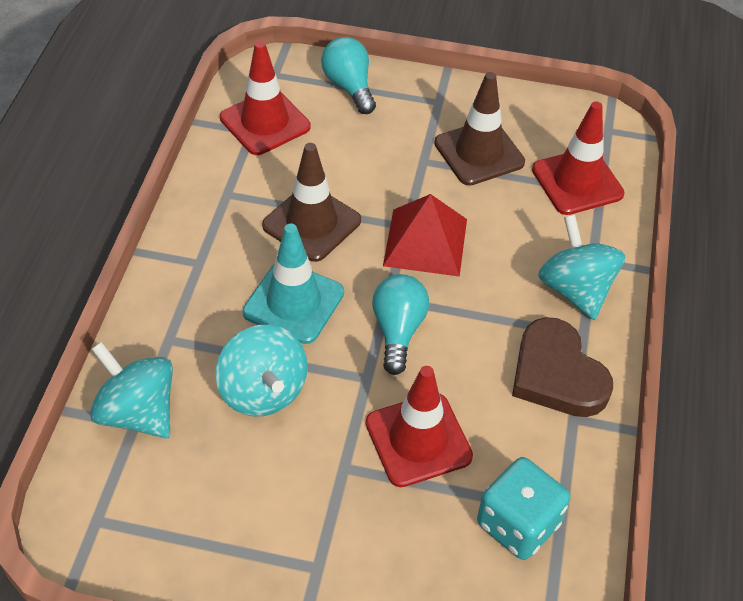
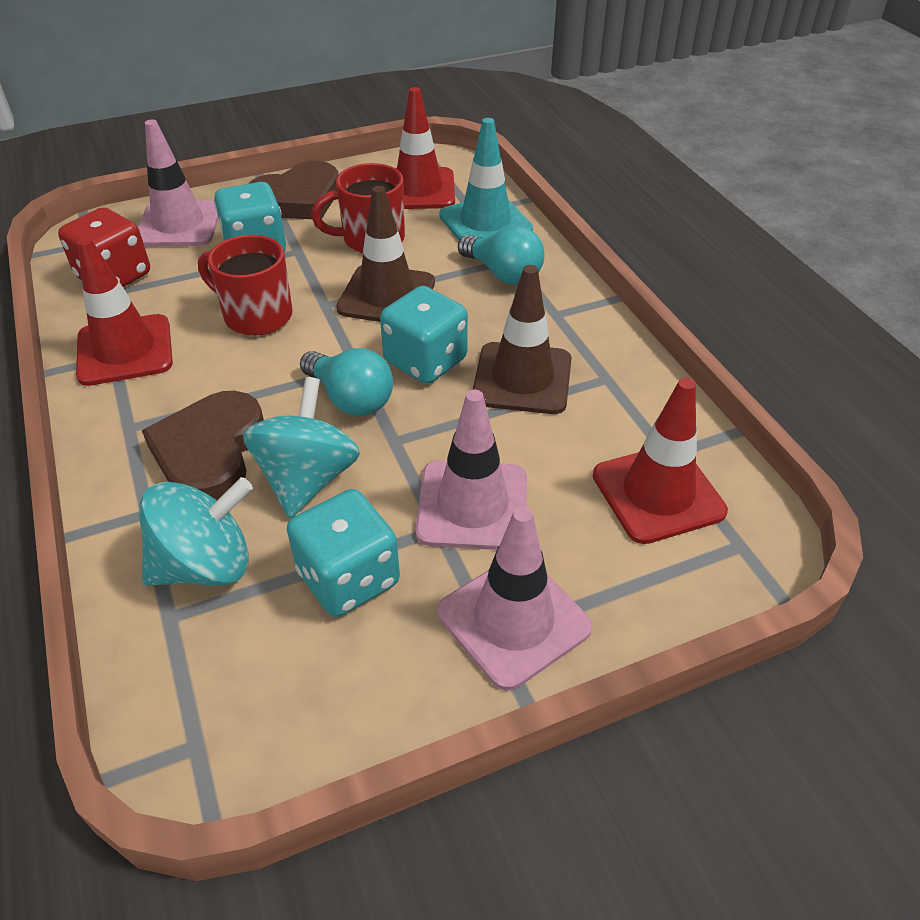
brown heart: 1 -> 2
pink traffic cone: 0 -> 3
red dice: 0 -> 1
red mug: 0 -> 2
red pyramid: 1 -> 0
turquoise dice: 1 -> 3
turquoise spinning top: 3 -> 2

